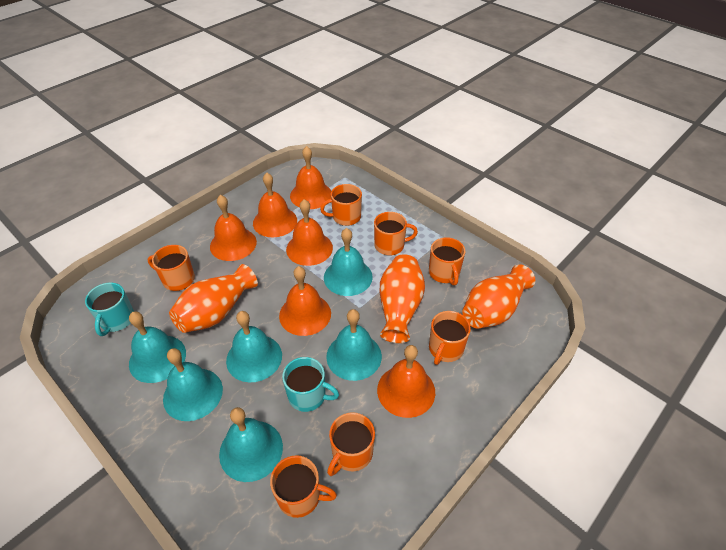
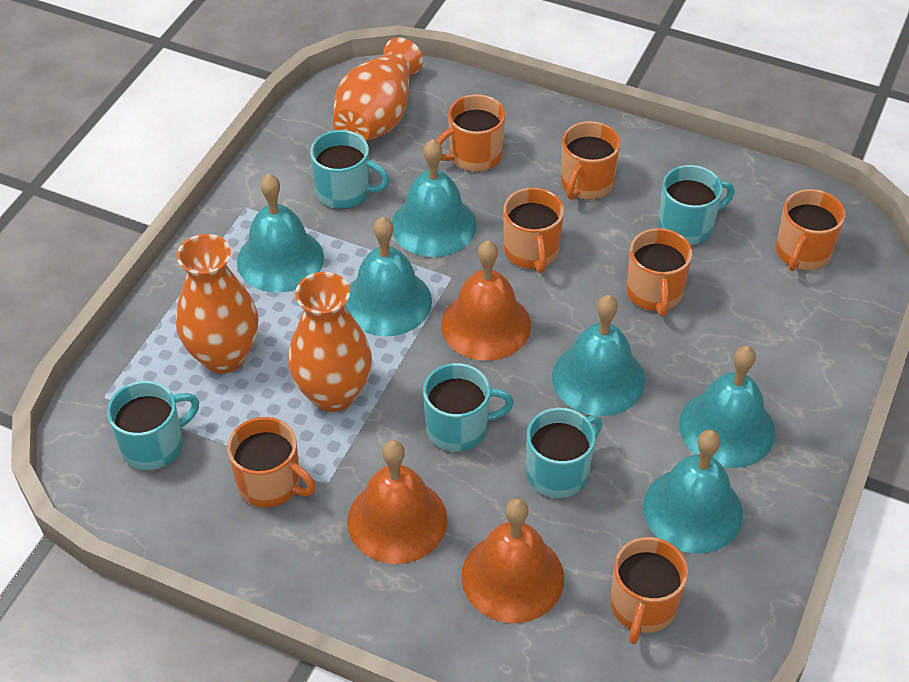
orange bell: 6 -> 3
turquoise mug: 2 -> 5

